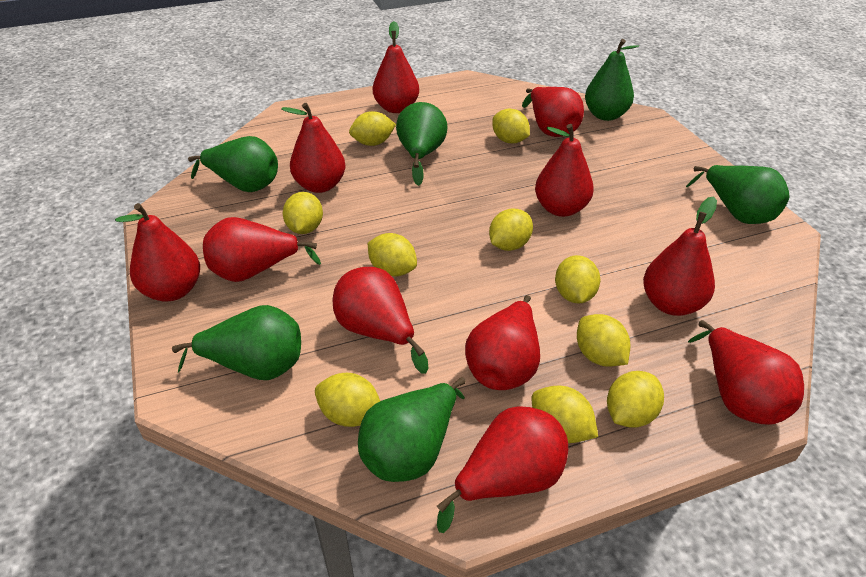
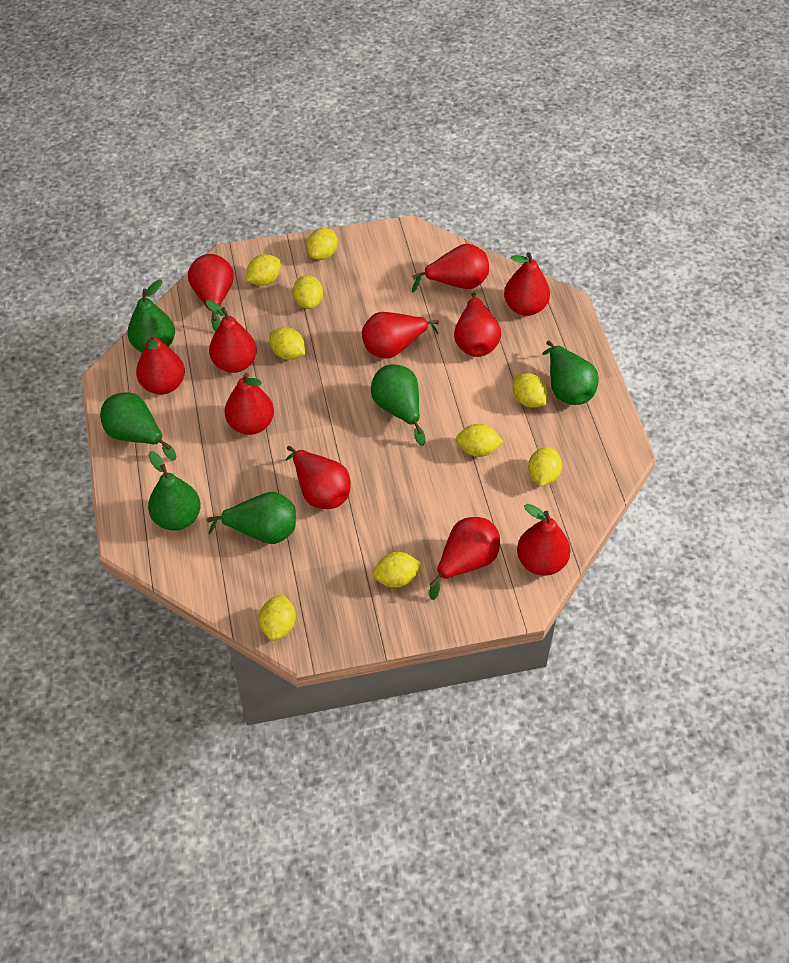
yellow lemon: 10 -> 9

